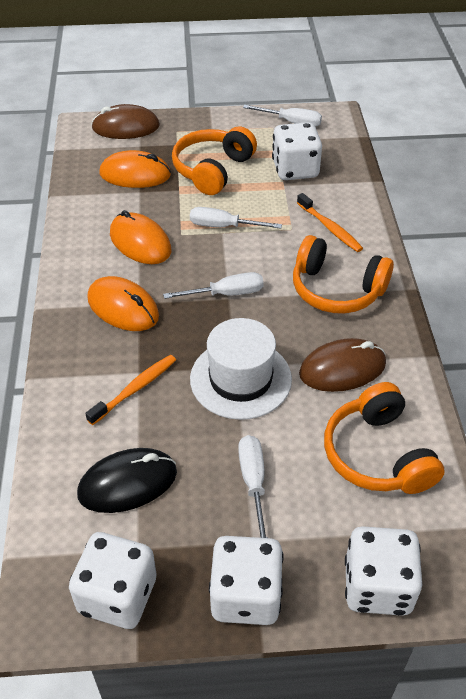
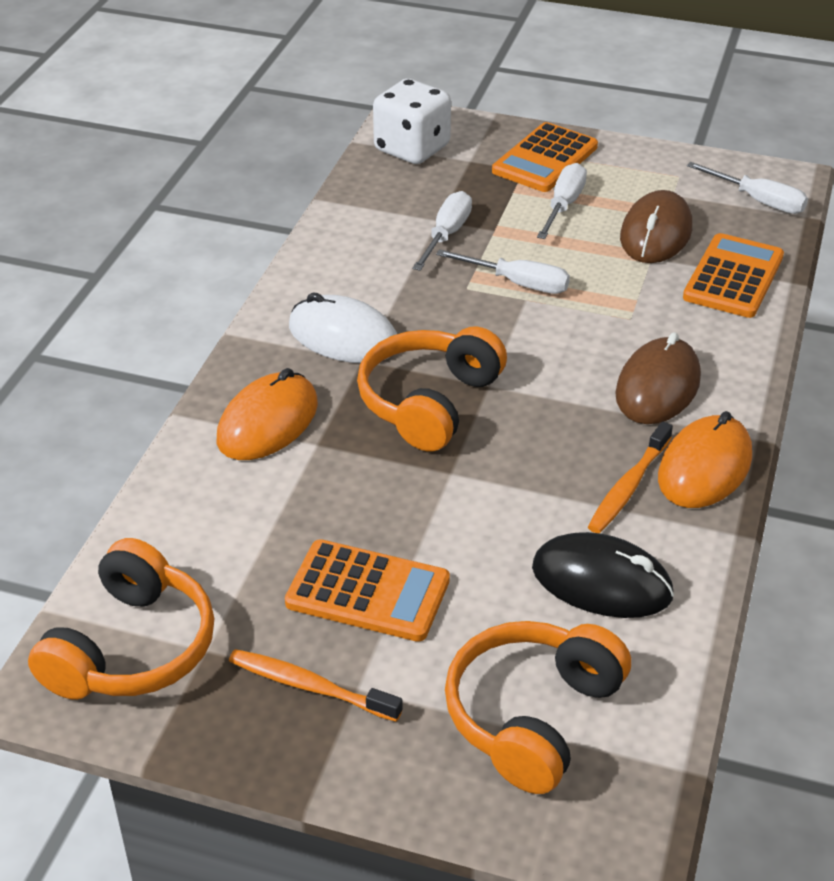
orange calculator: 0 -> 3
orange mouse: 3 -> 2
white dice: 4 -> 1
white hat: 1 -> 0
white mouse: 0 -> 1

